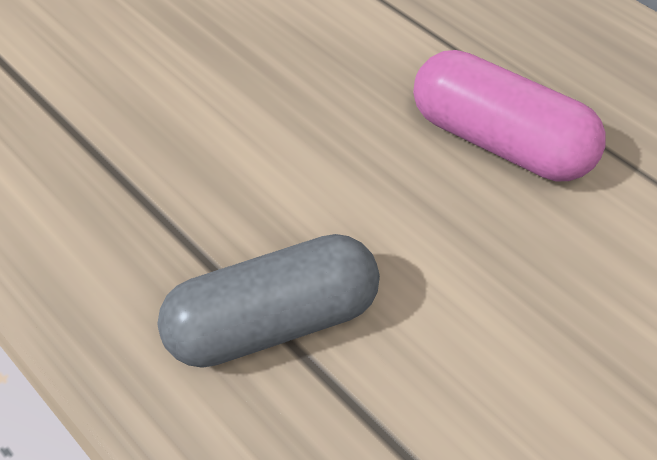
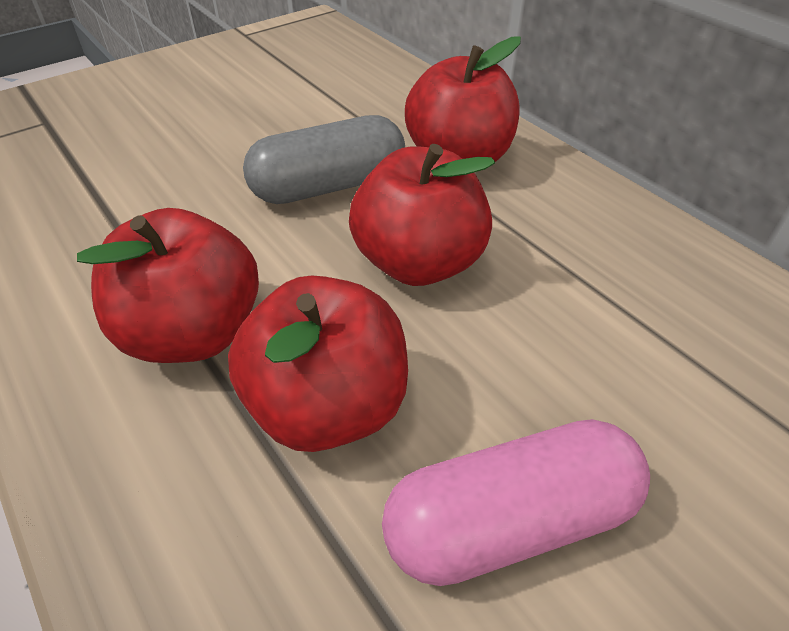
red apple: 0 -> 4

